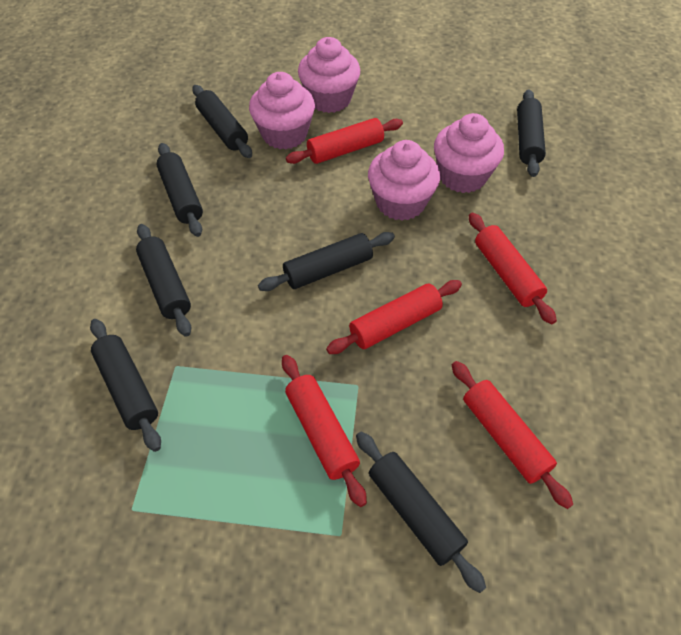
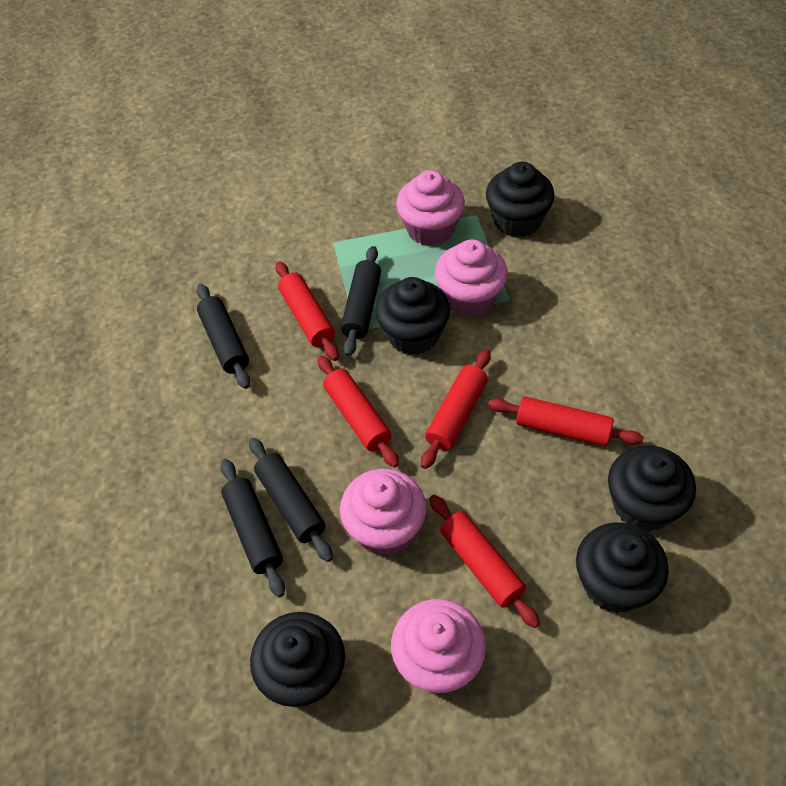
black cupcake: 0 -> 5
black rolling pin: 7 -> 4

